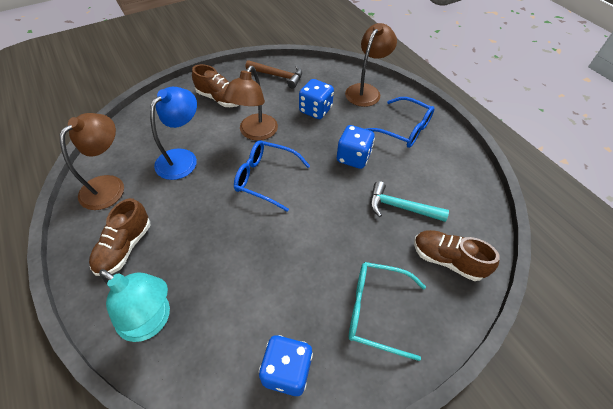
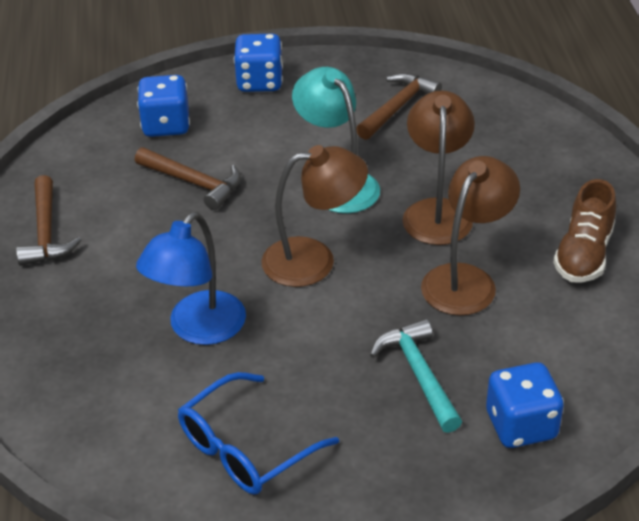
blue glasses: 2 -> 1
brown hammer: 1 -> 3
brown shoe: 3 -> 1
turquoise glasses: 1 -> 0

